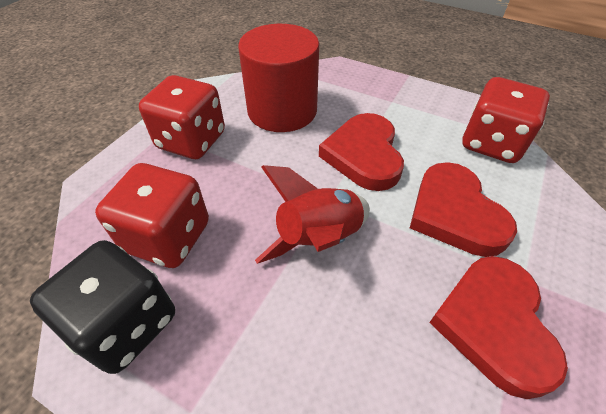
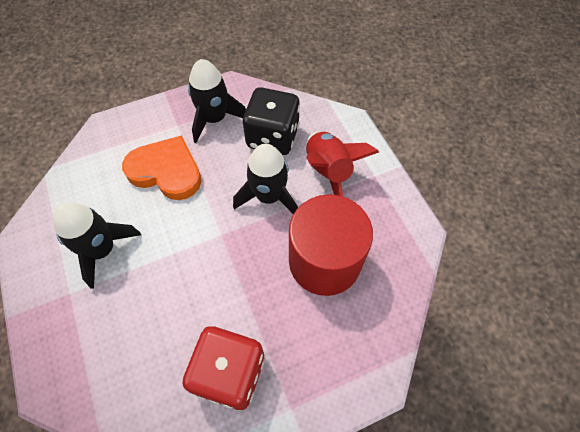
black rocket: 0 -> 3
orange heart: 0 -> 1
red dice: 3 -> 1
red heart: 3 -> 0

